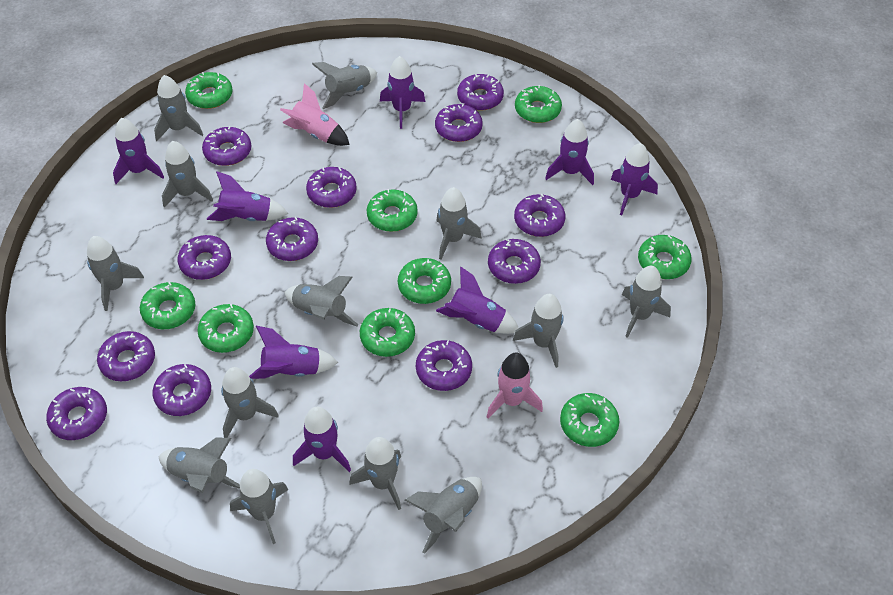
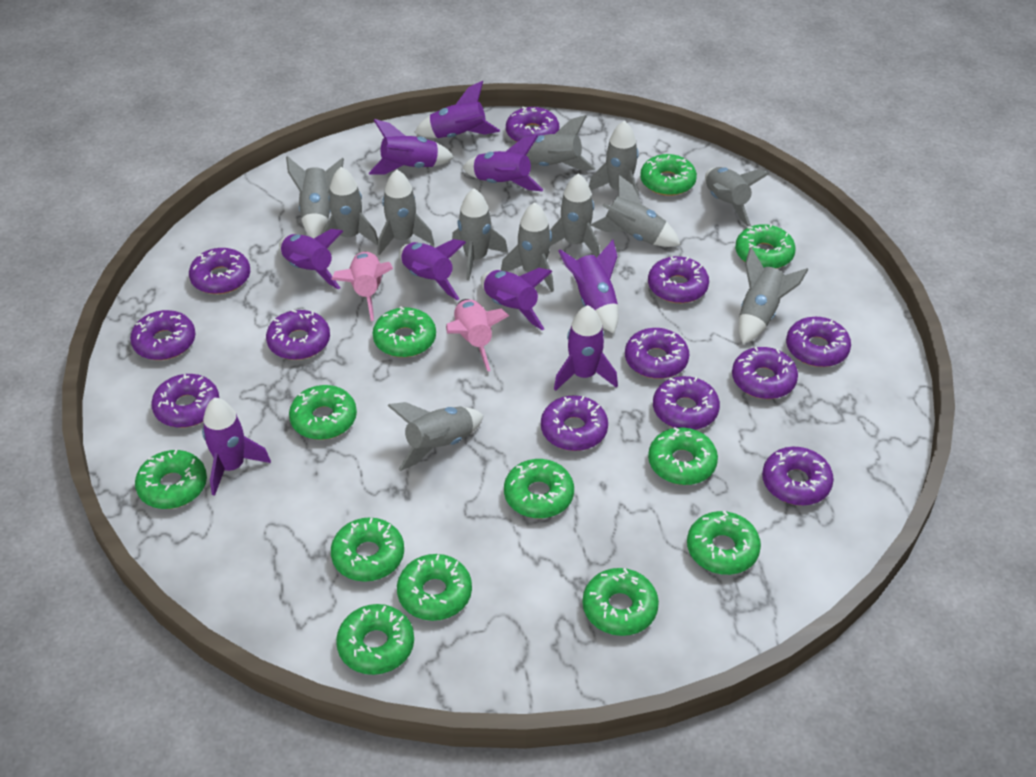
green donut: 9 -> 12
grey rocket: 13 -> 12
purple rocket: 8 -> 9

